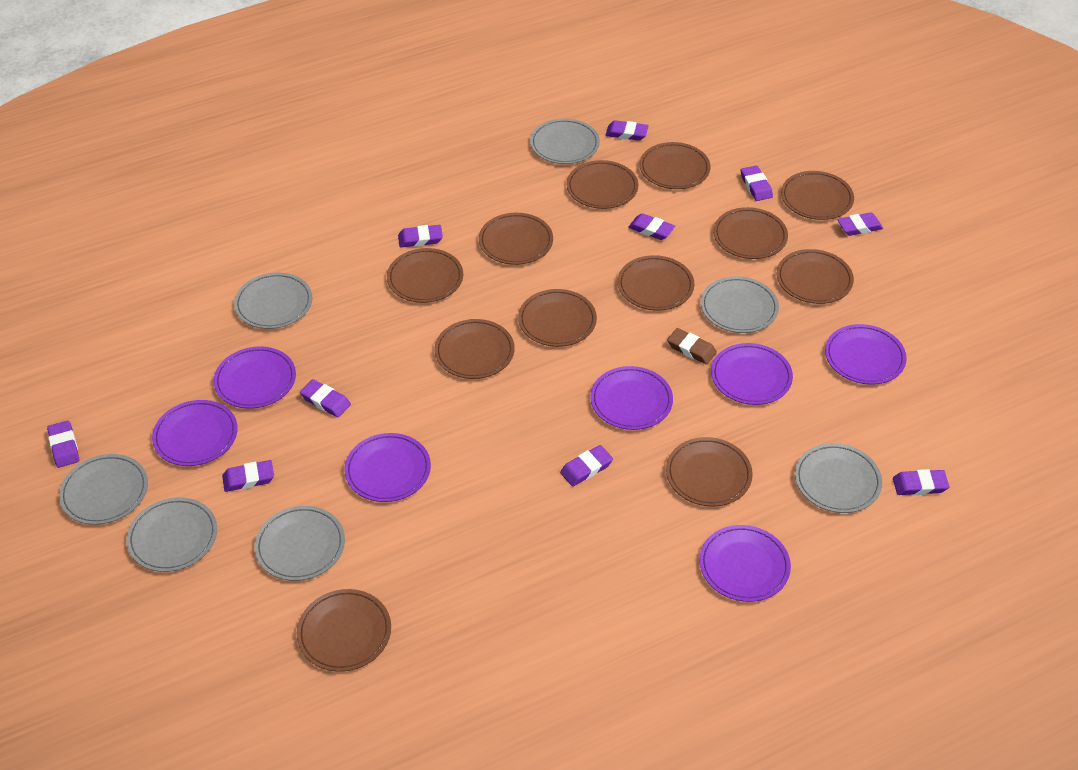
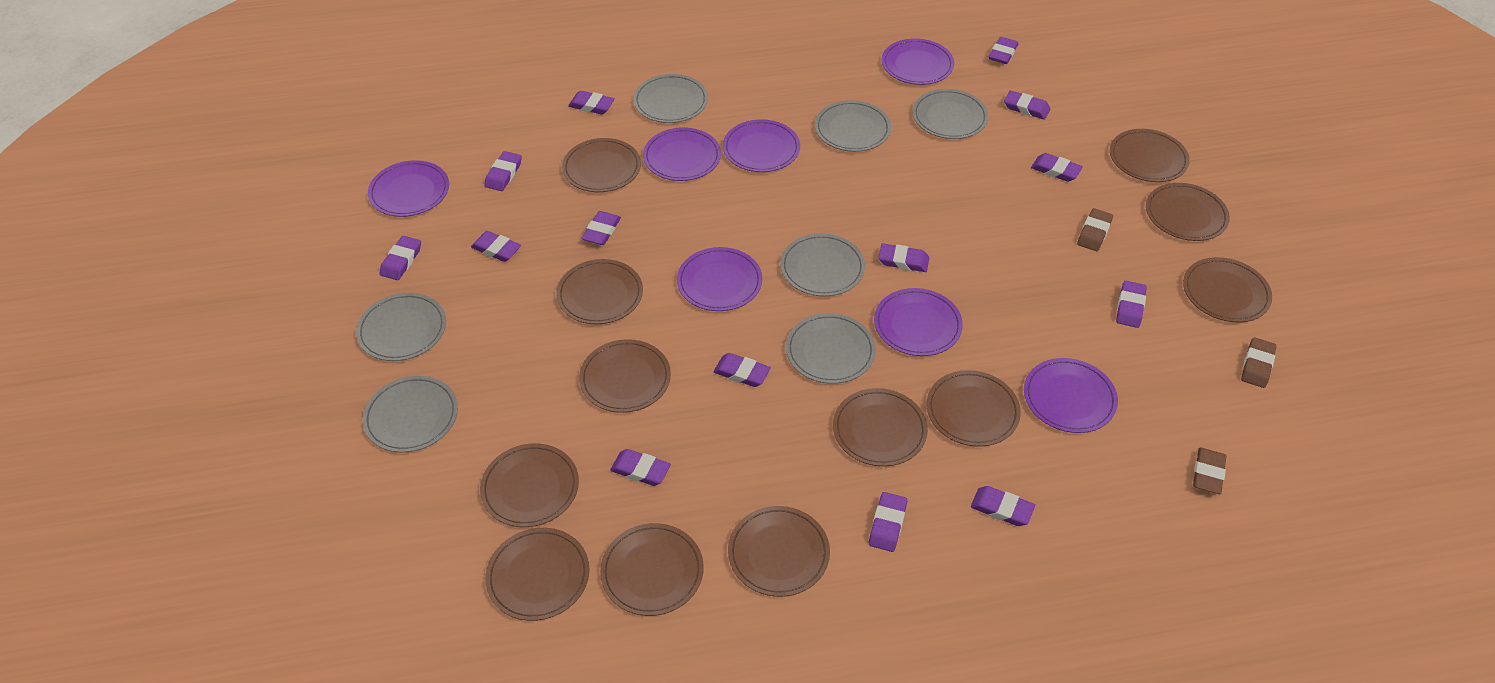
brown eraser: 1 -> 3
purple eraser: 10 -> 14

